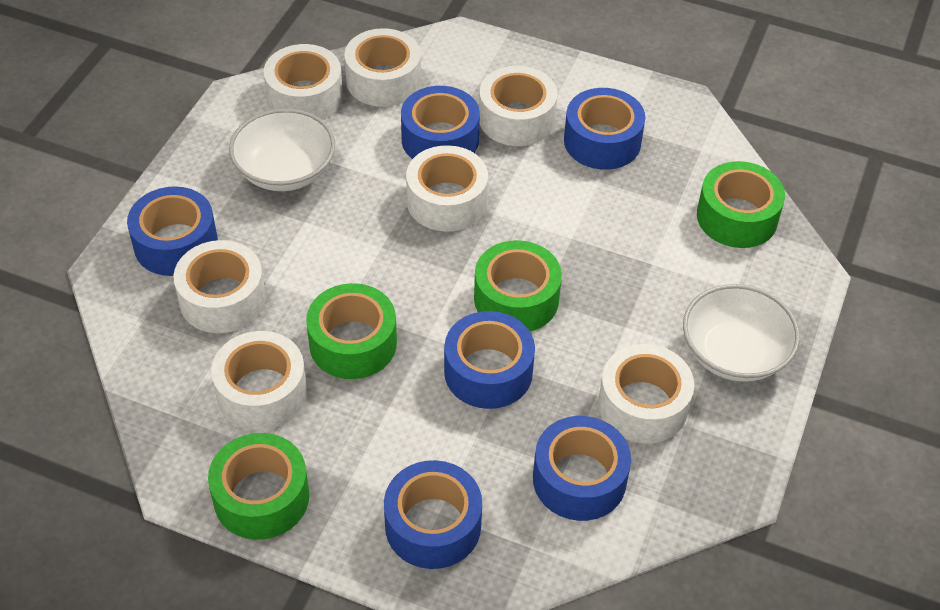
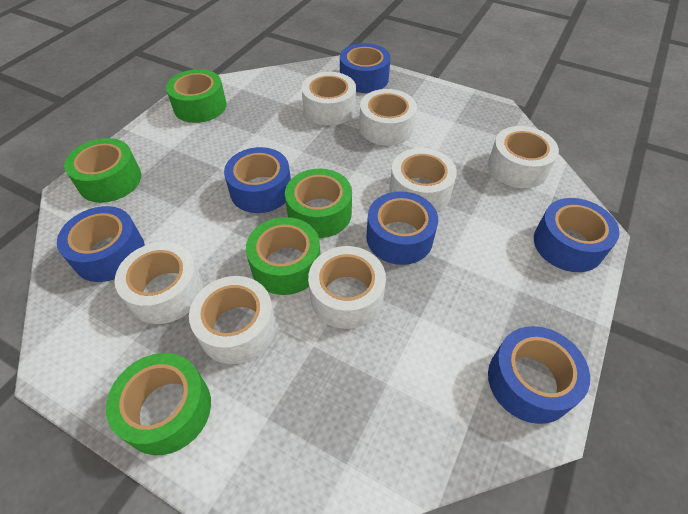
green tape: 4 -> 5
white bowl: 2 -> 0

